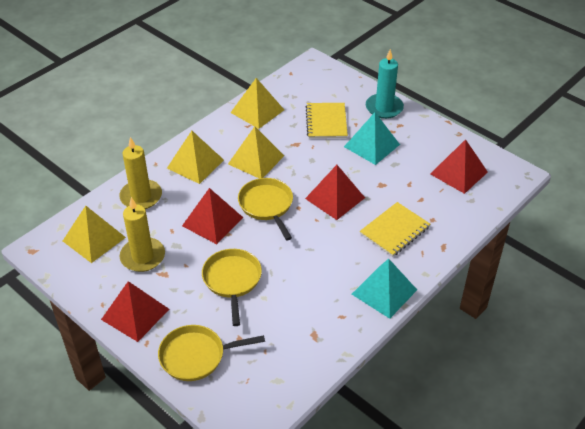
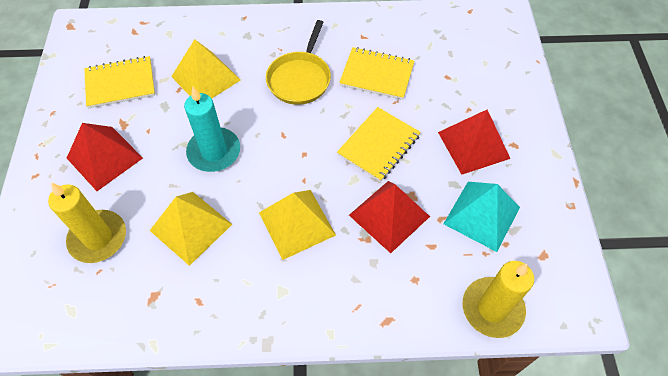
red pyramid: 4 -> 3
turquoise pyramid: 2 -> 1
yellow notebook: 2 -> 3
yellow pan: 3 -> 1
yellow pyramid: 4 -> 3

